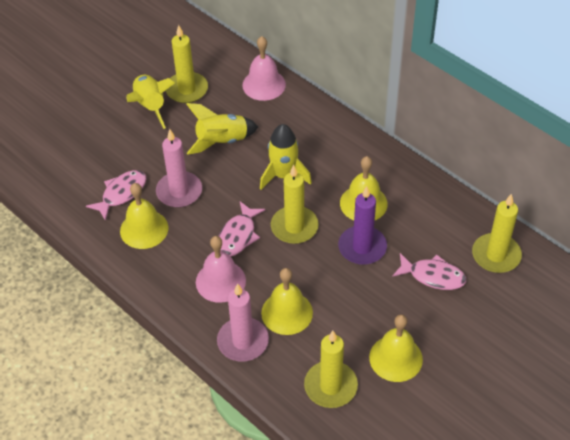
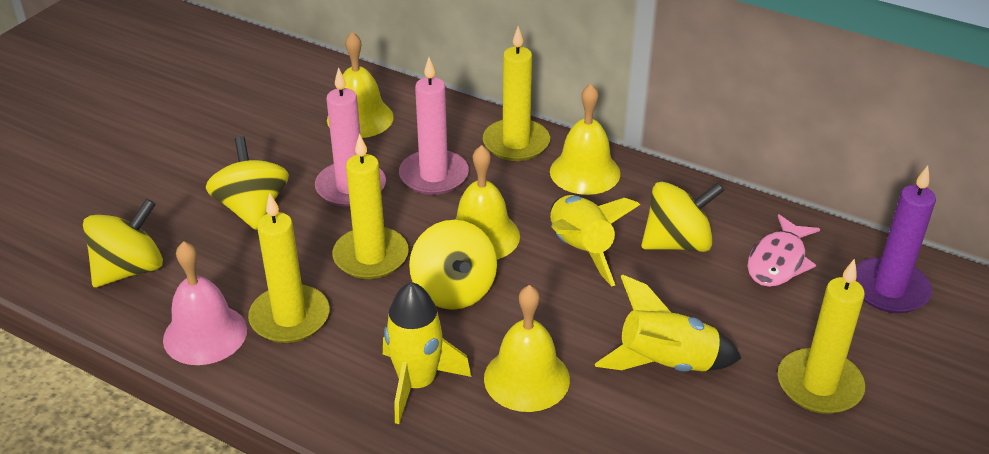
pink bell: 2 -> 1
pink fish: 3 -> 1
yellow spinning top: 0 -> 4

